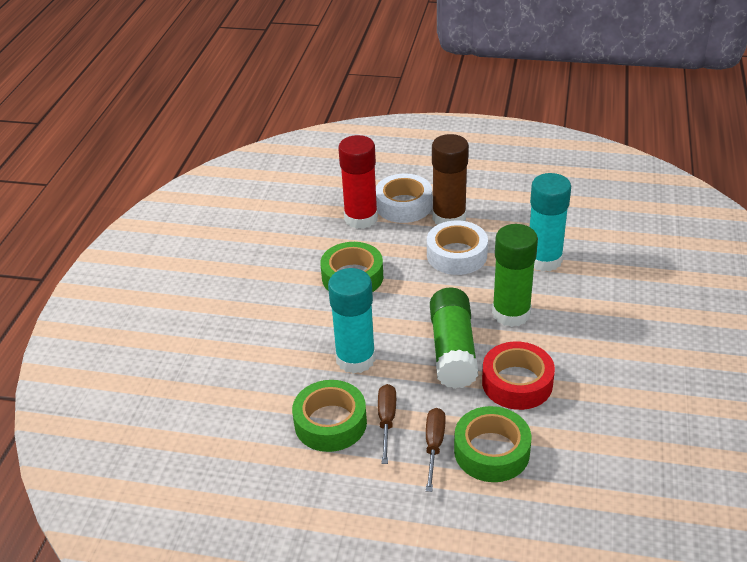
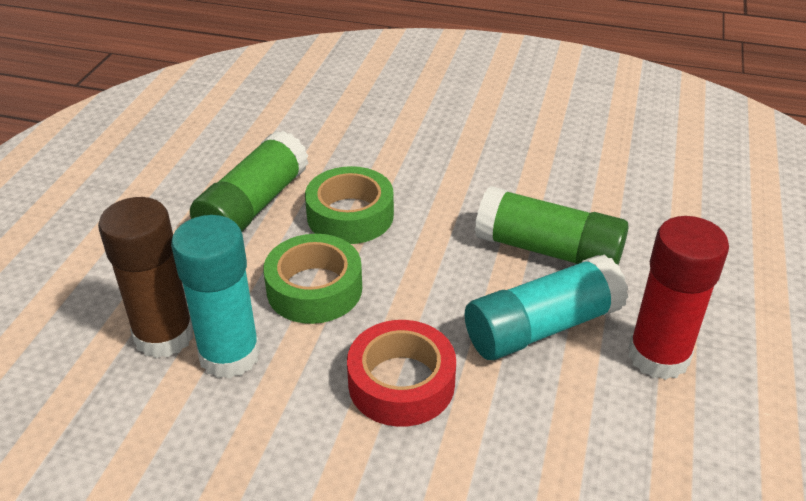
brown screwdriver: 2 -> 0
green tape: 3 -> 2
white tape: 2 -> 0

